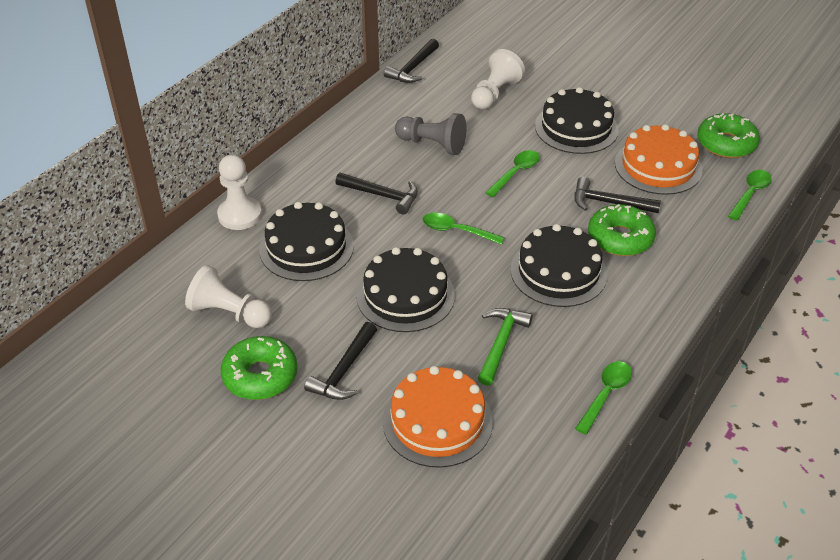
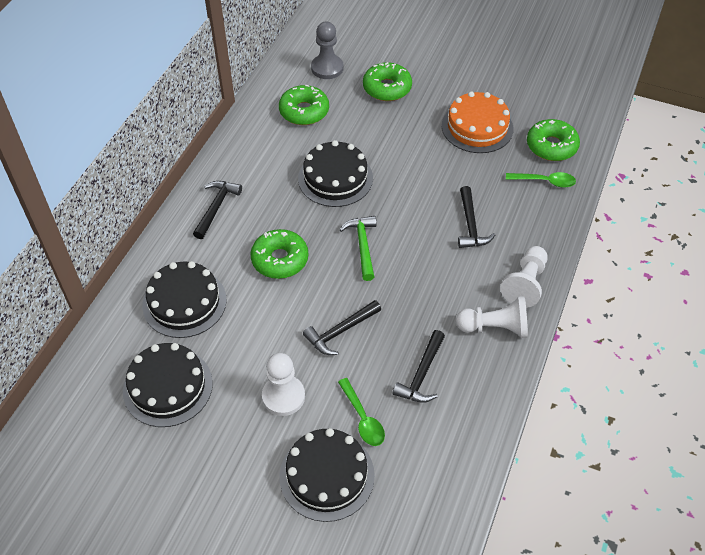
green donut: 3 -> 4
green spoon: 4 -> 2
orange cake: 2 -> 1

